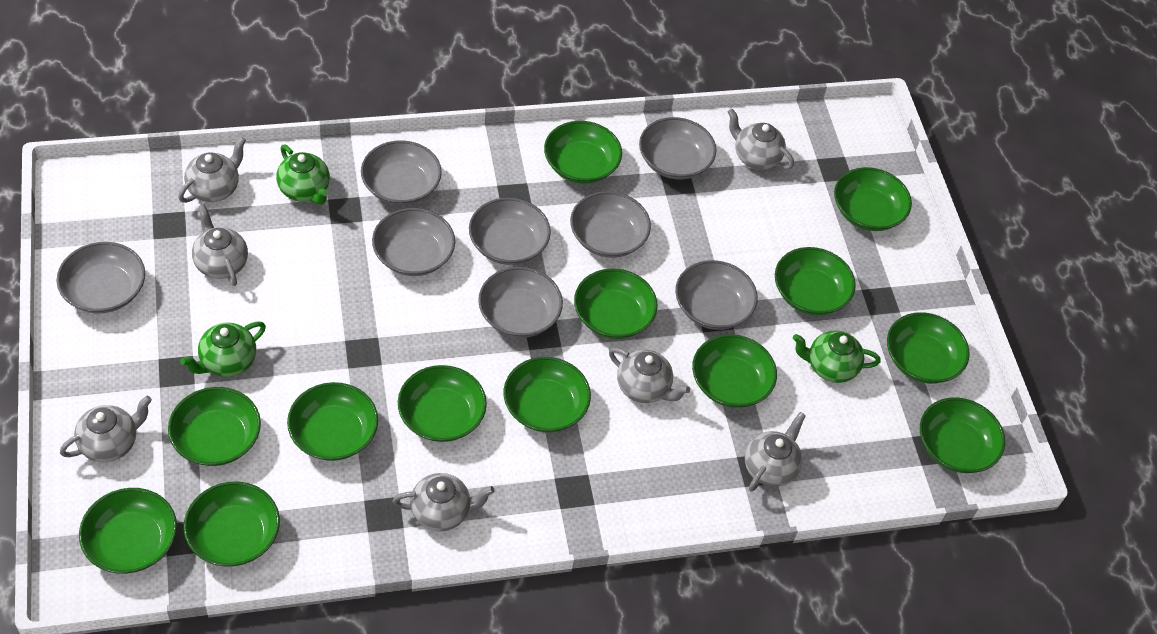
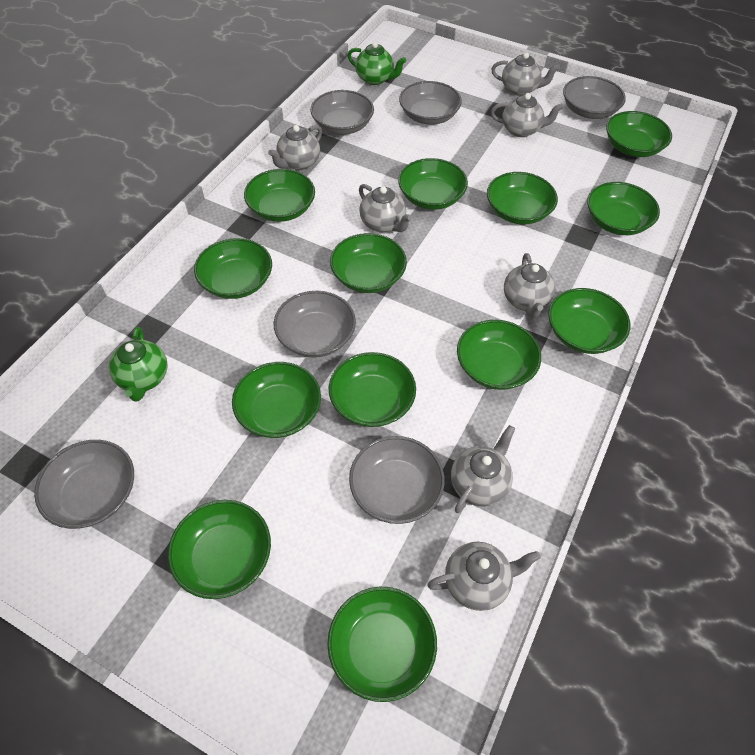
green teapot: 3 -> 2
grey bowl: 8 -> 6

